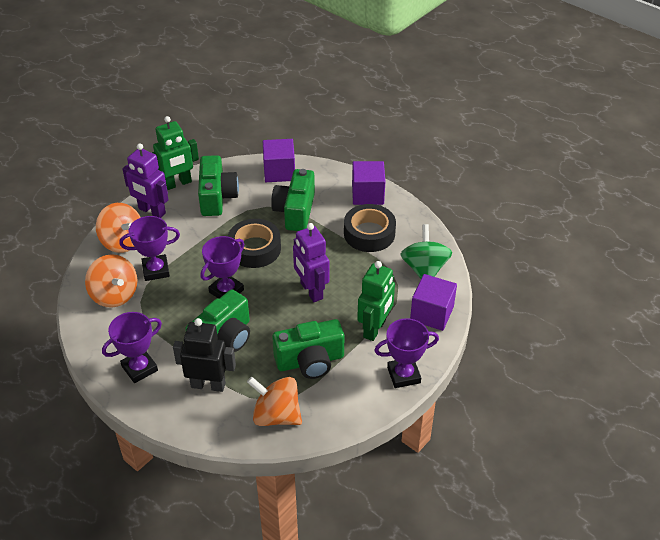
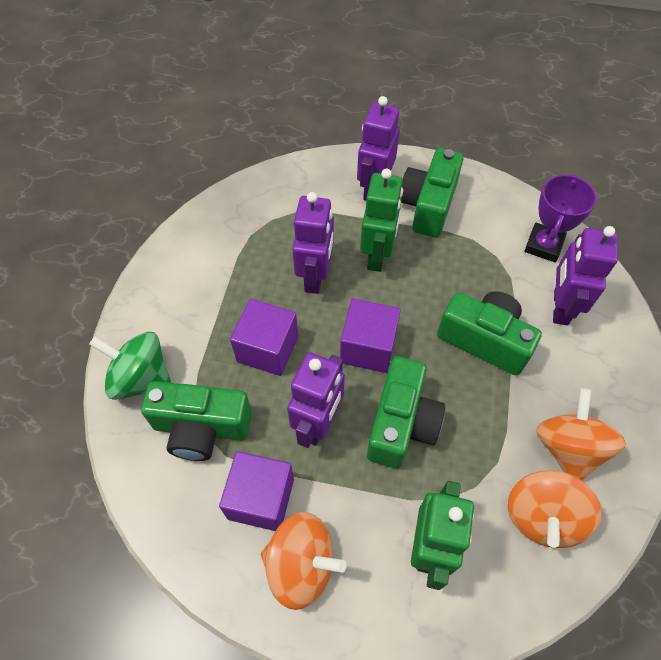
black robot: 1 -> 0
black tape: 2 -> 0
purple robot: 2 -> 4
purple trophy: 4 -> 1

